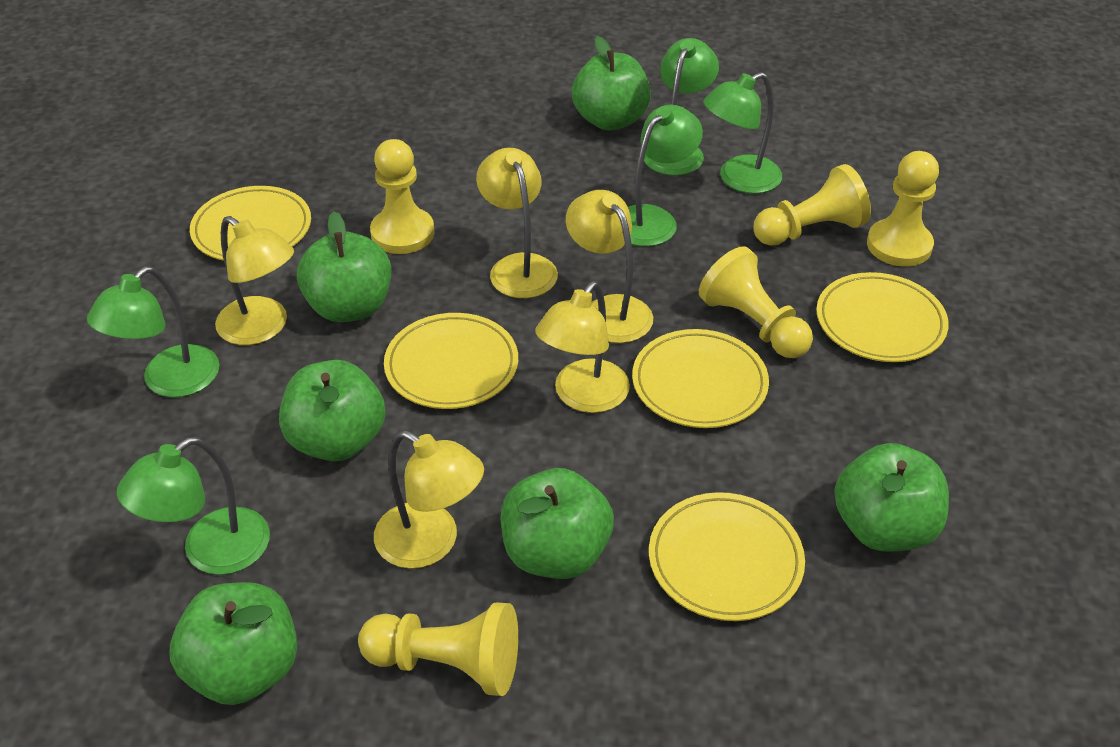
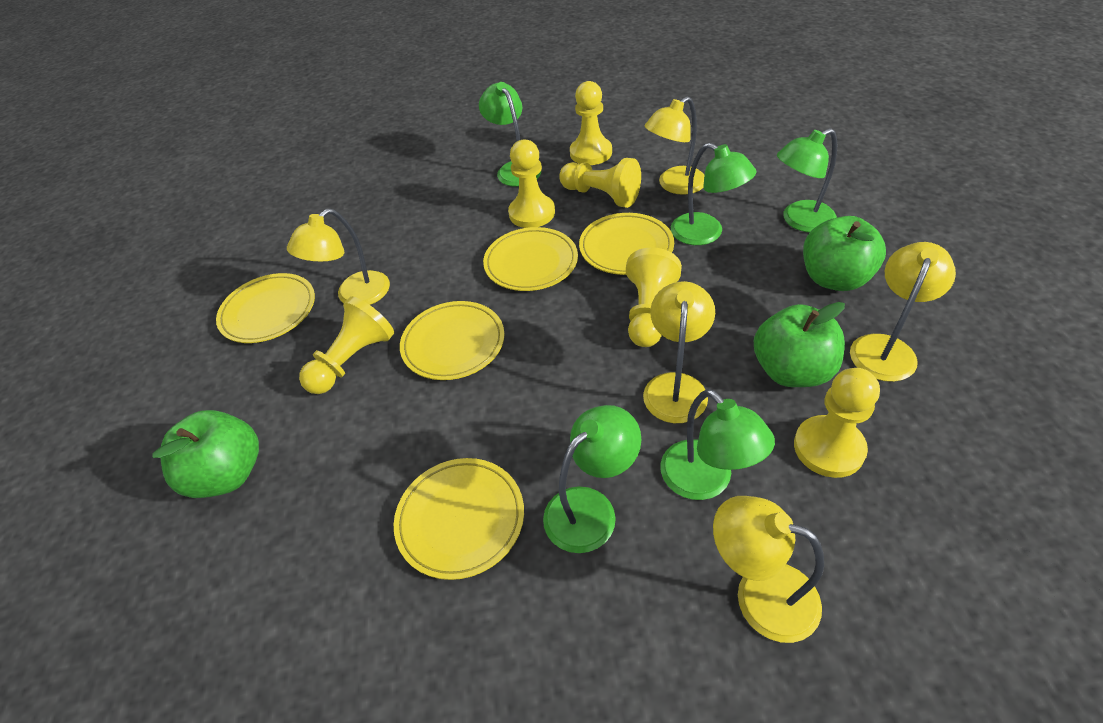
green apple: 6 -> 3
yellow pawn: 5 -> 6

